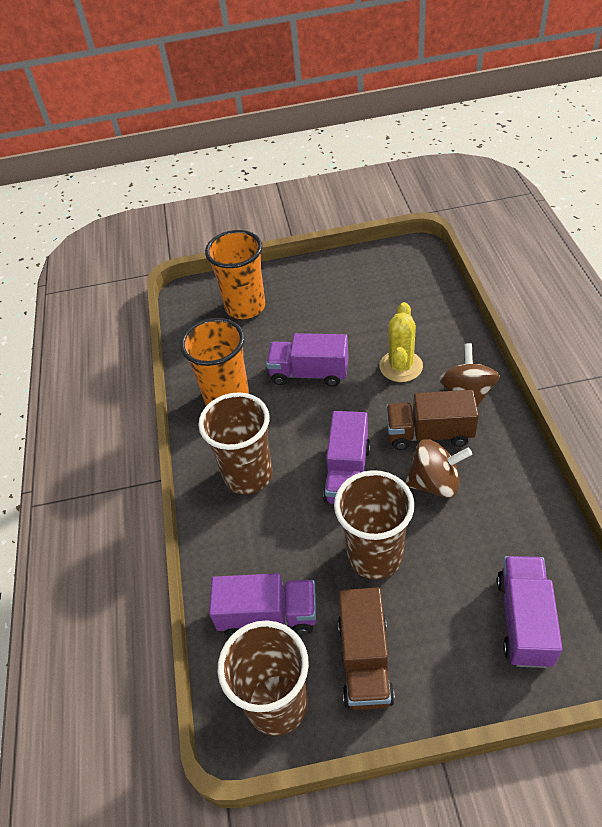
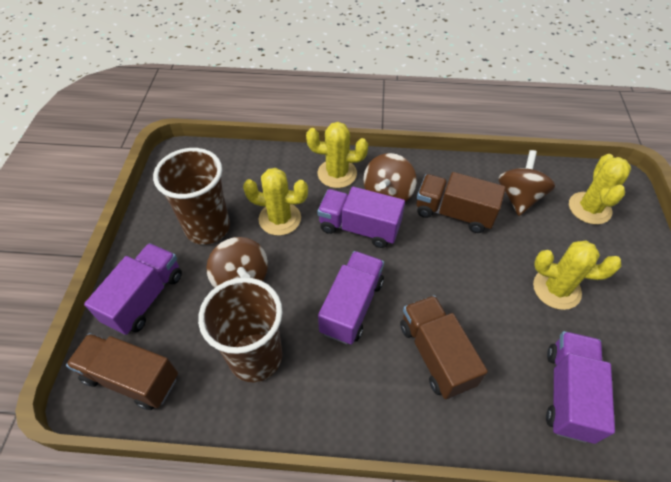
brown cup: 3 -> 2
brown spinning top: 2 -> 3
brown truck: 2 -> 3
orange cup: 2 -> 0
yellow cactus: 1 -> 4

